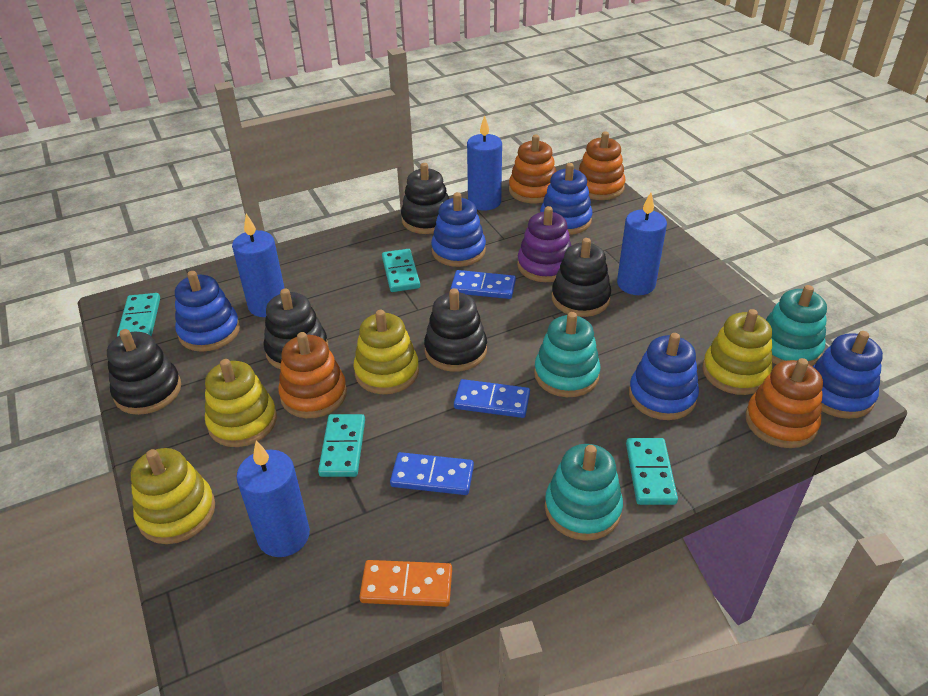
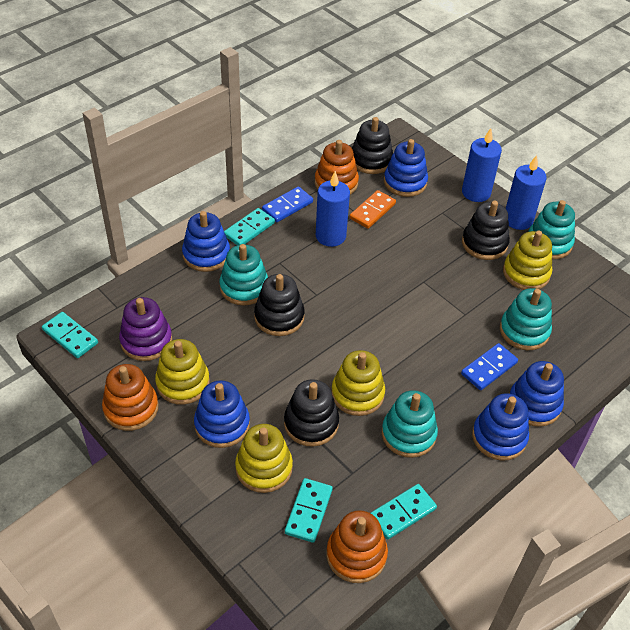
black stacking toy: 5 -> 4
blue candle: 4 -> 3
blue domino: 3 -> 2
orange stacking toy: 4 -> 3
turquoise stacking toy: 3 -> 4

